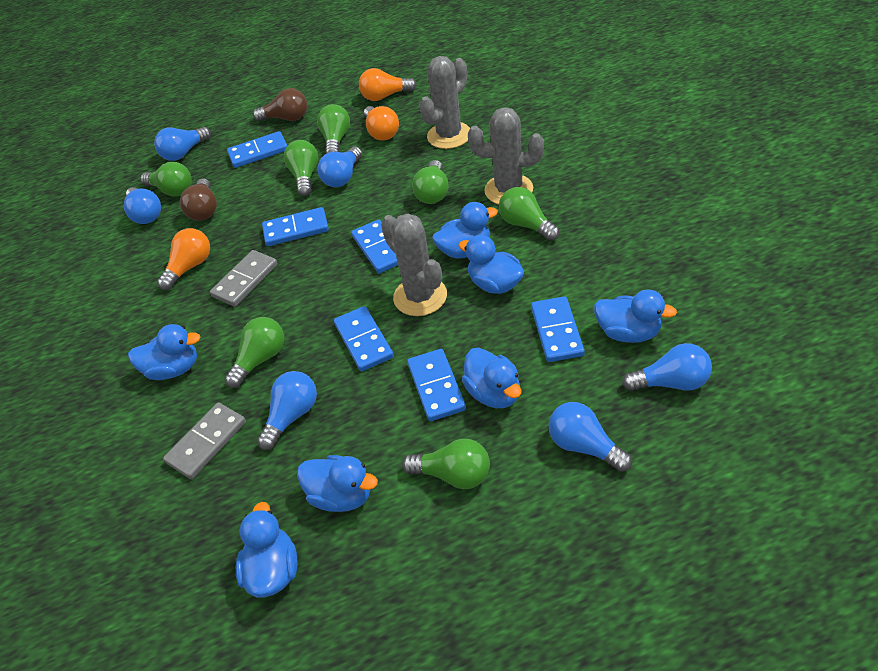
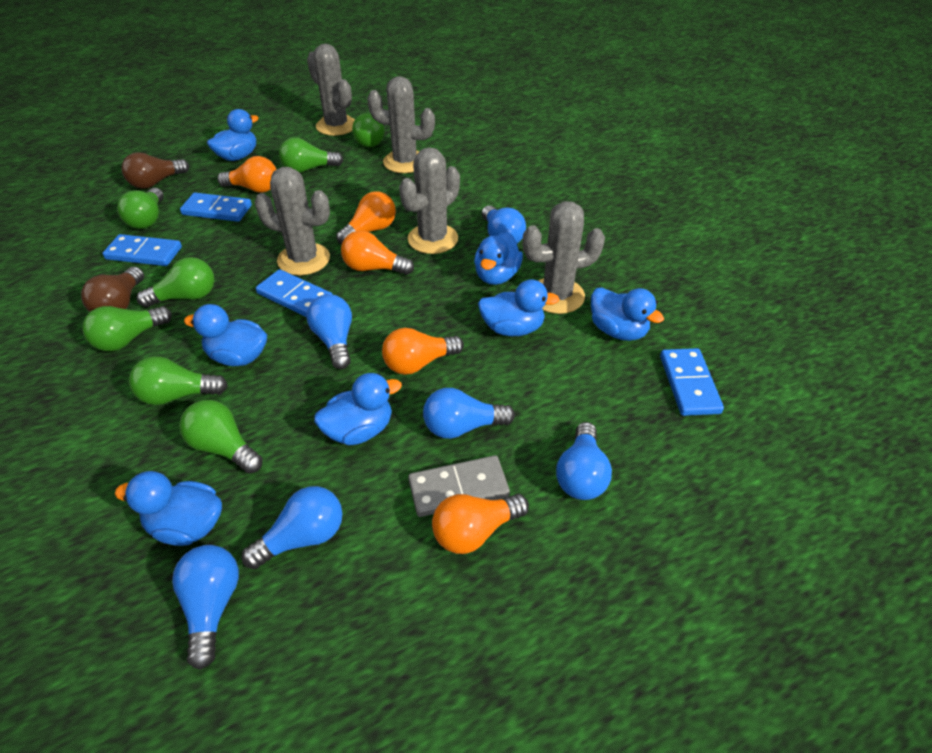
blue domino: 6 -> 4
grey cactus: 3 -> 5
grey domino: 2 -> 1
orange light bulb: 3 -> 5

